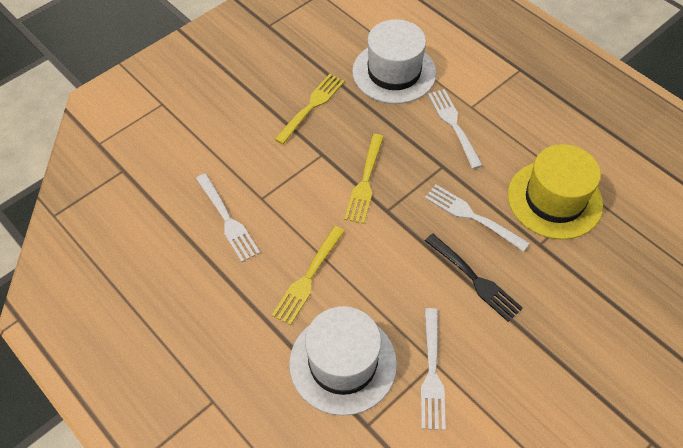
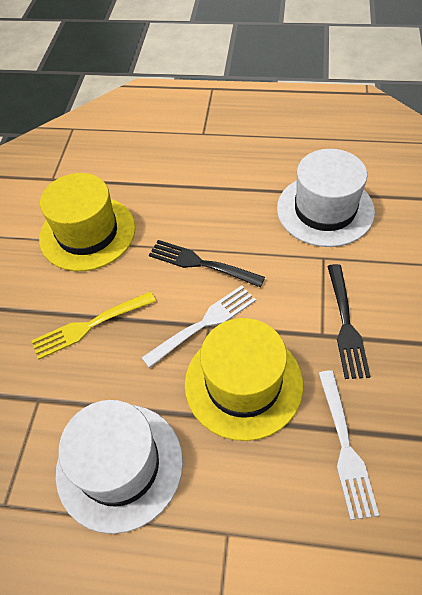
black fork: 1 -> 2
white fork: 4 -> 2
yellow fork: 3 -> 1
yellow hat: 1 -> 2

